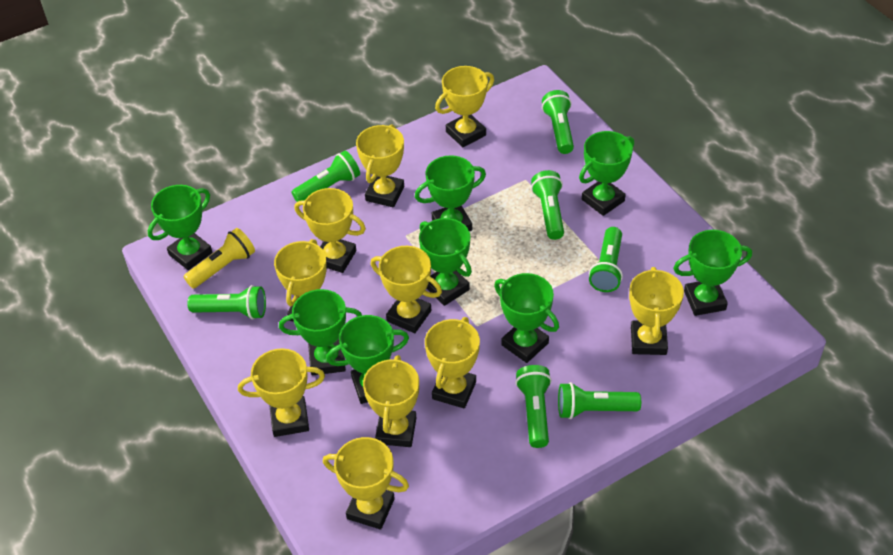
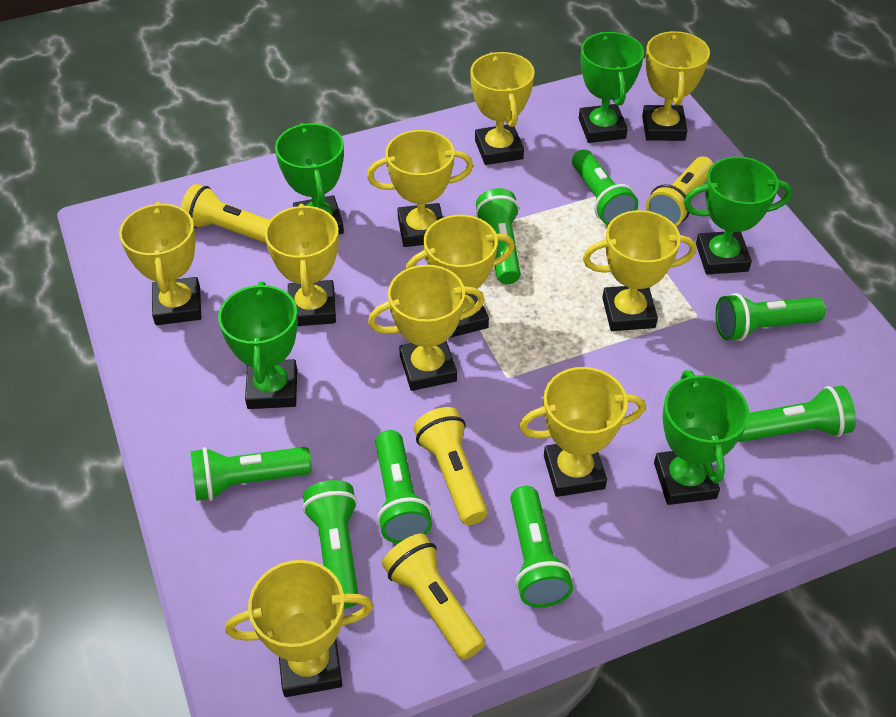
green flashlight: 7 -> 8
green trophy: 8 -> 5
yellow flashlight: 1 -> 4

